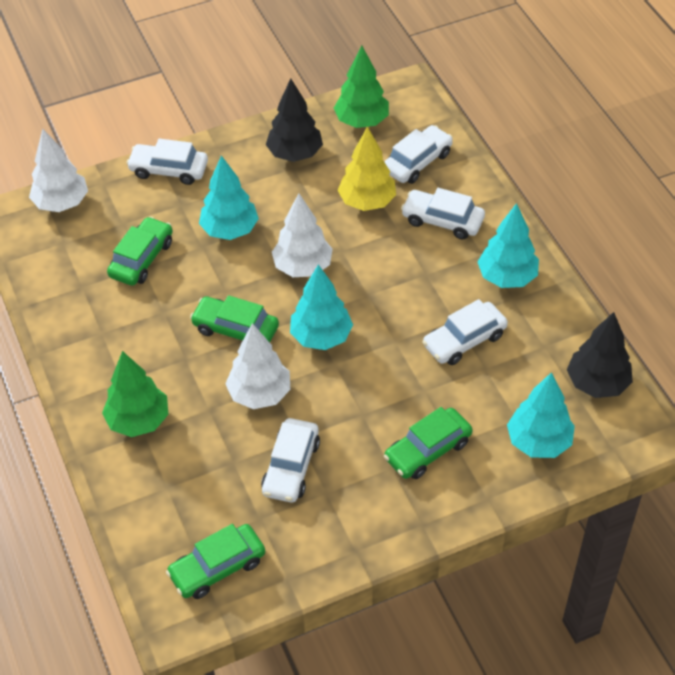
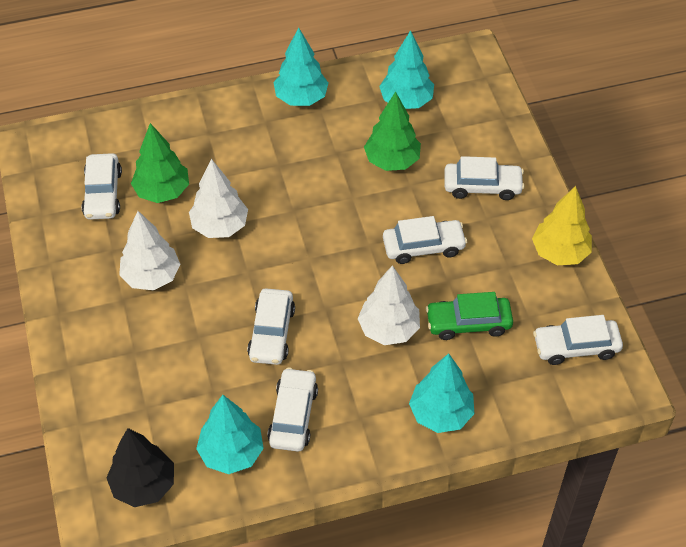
black tree: 2 -> 1
green car: 4 -> 1
white car: 5 -> 6

